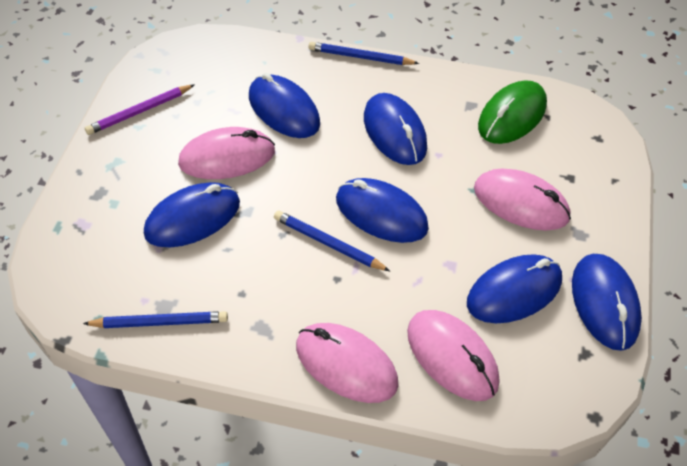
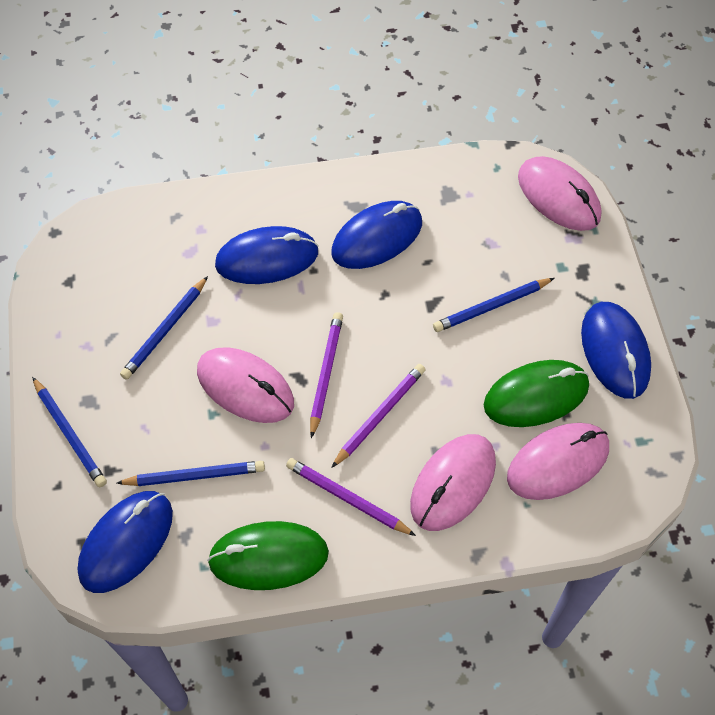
blue mouse: 6 -> 4
blue pencil: 3 -> 4
green mouse: 1 -> 2
purple pencil: 1 -> 3

